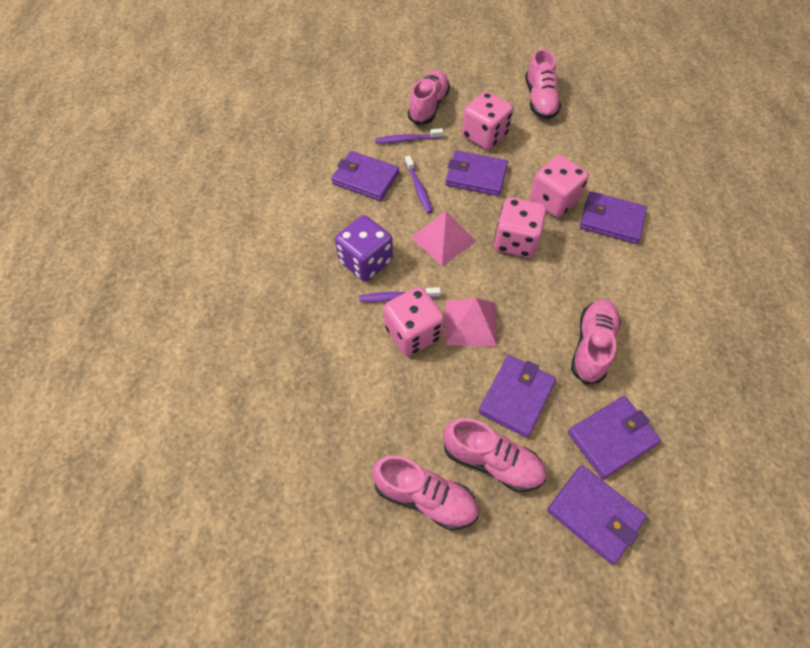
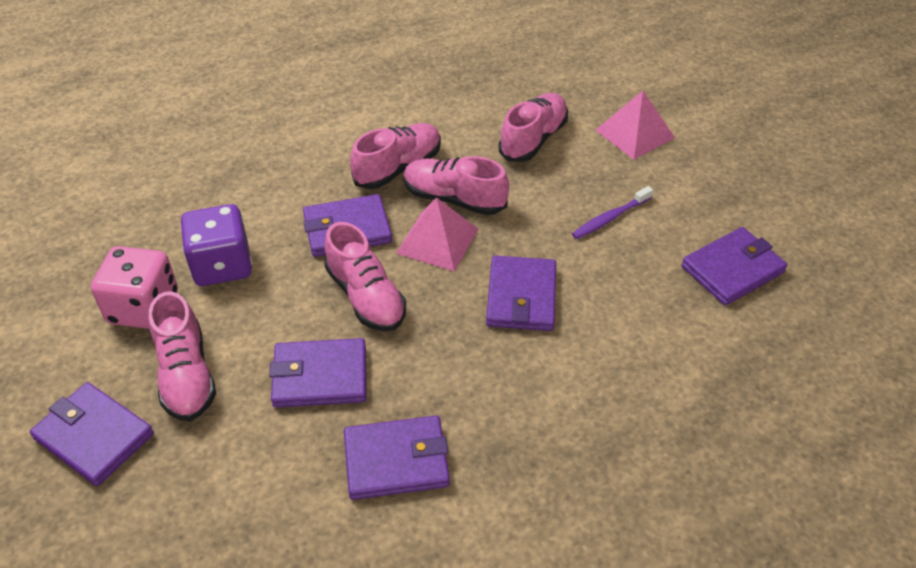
pink dice: 4 -> 1
purple toothbrush: 3 -> 1

